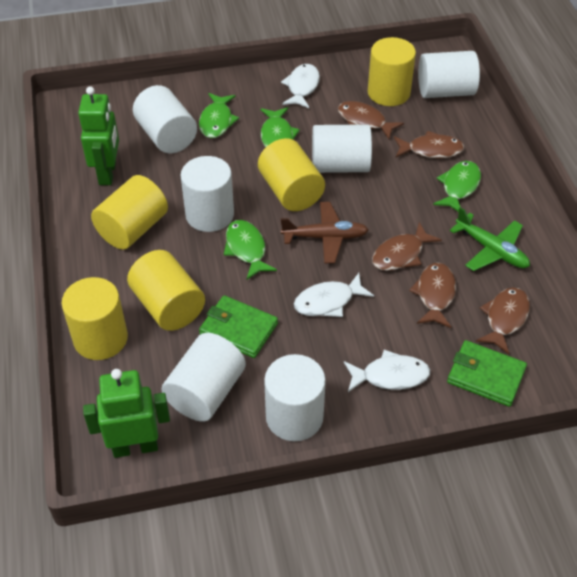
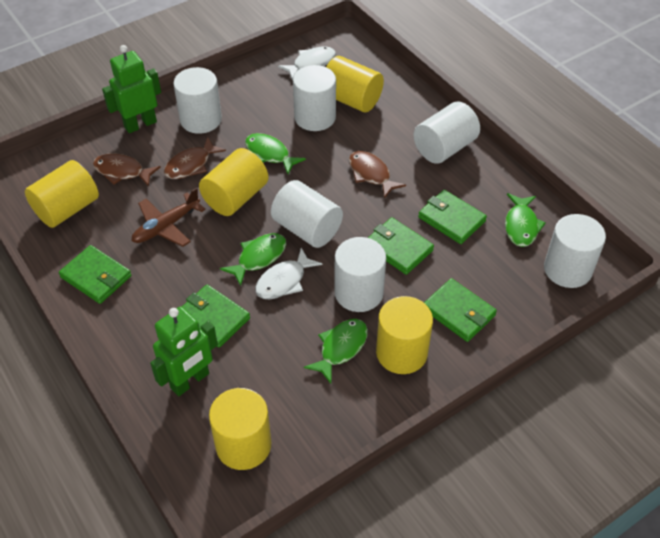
brown fish: 5 -> 3
green plane: 1 -> 0
green wallet: 2 -> 5
white fish: 3 -> 2

